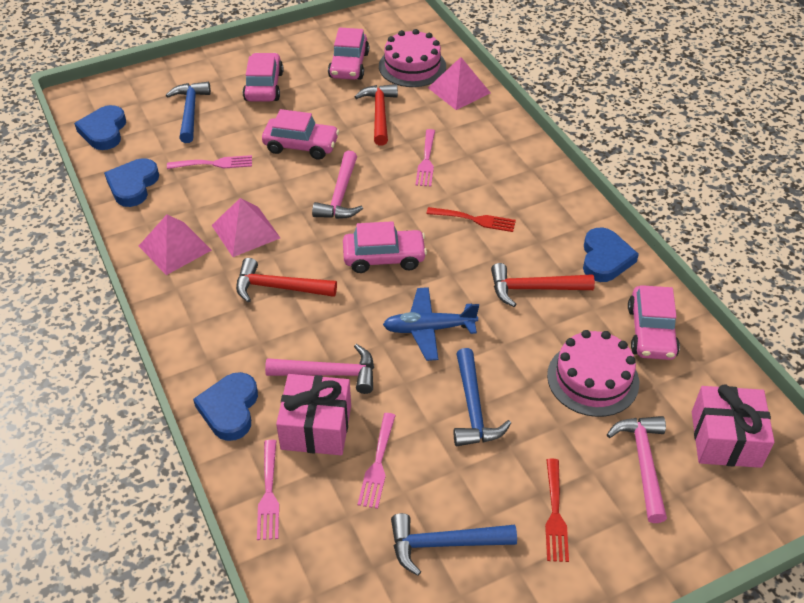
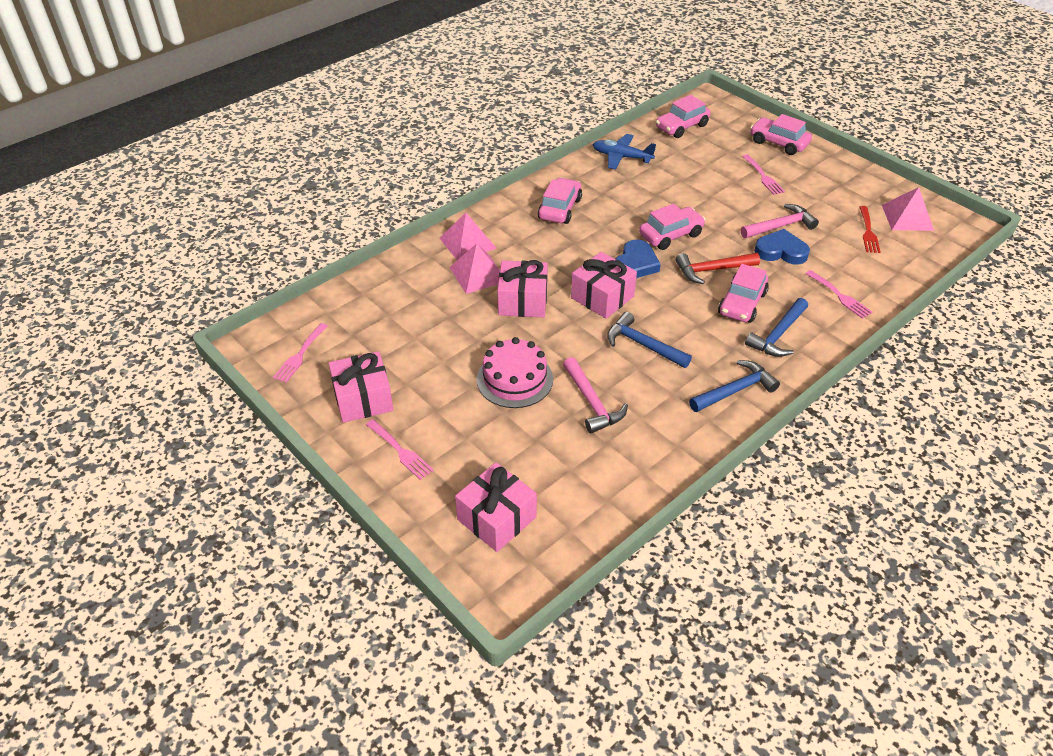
blue heart: 4 -> 2
pink cake: 2 -> 1
pink gift: 2 -> 4
pink hammer: 3 -> 2
red fork: 2 -> 1
red hammer: 3 -> 1

